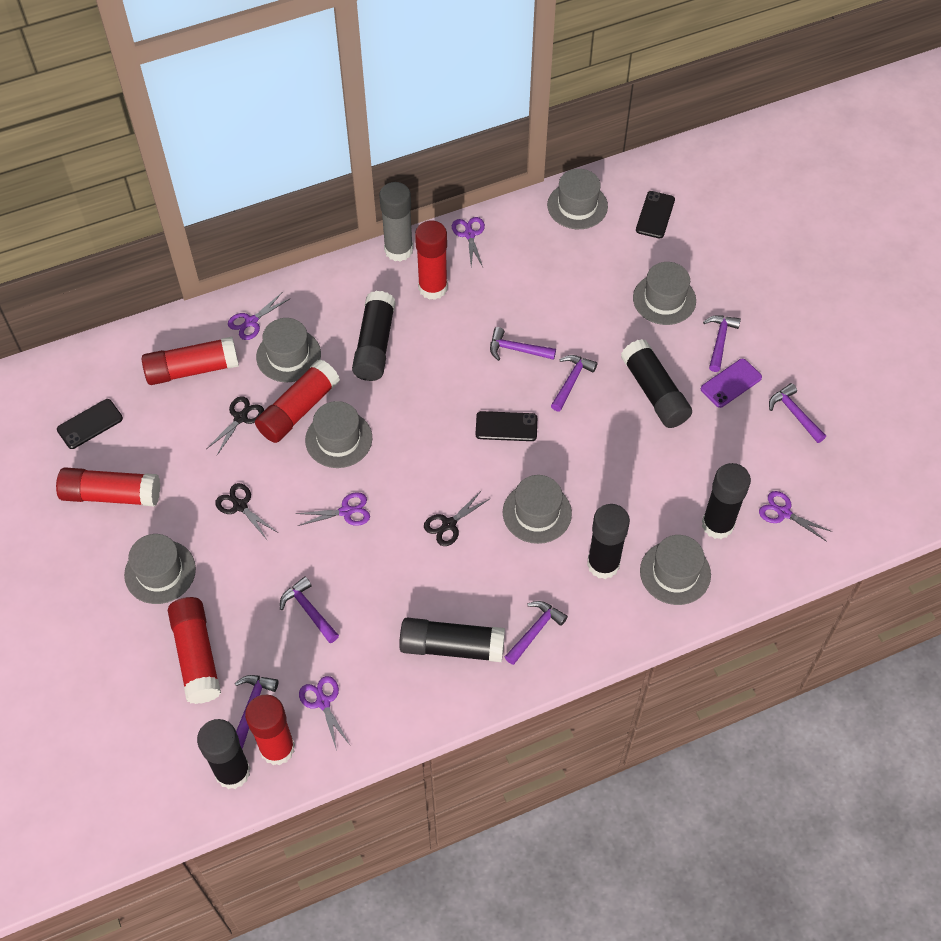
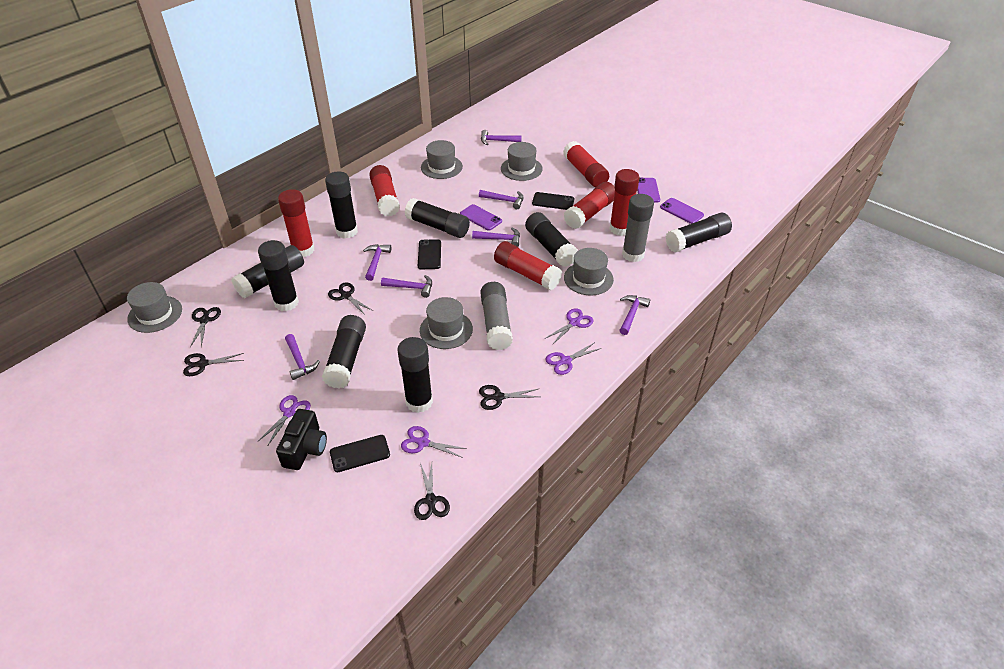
black camera: 0 -> 1
black glue stick: 6 -> 8
black scissors: 3 -> 5
grey glue stick: 1 -> 2
grey hat: 7 -> 5
purple phone: 1 -> 3
purple scissors: 5 -> 4

